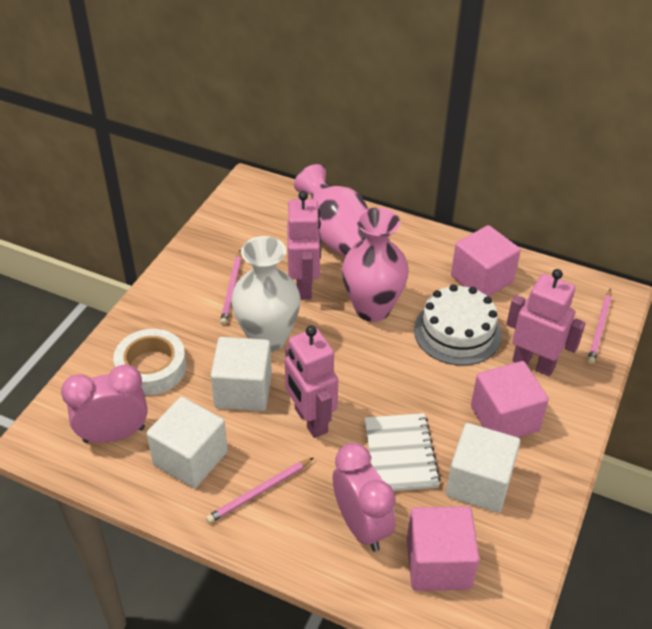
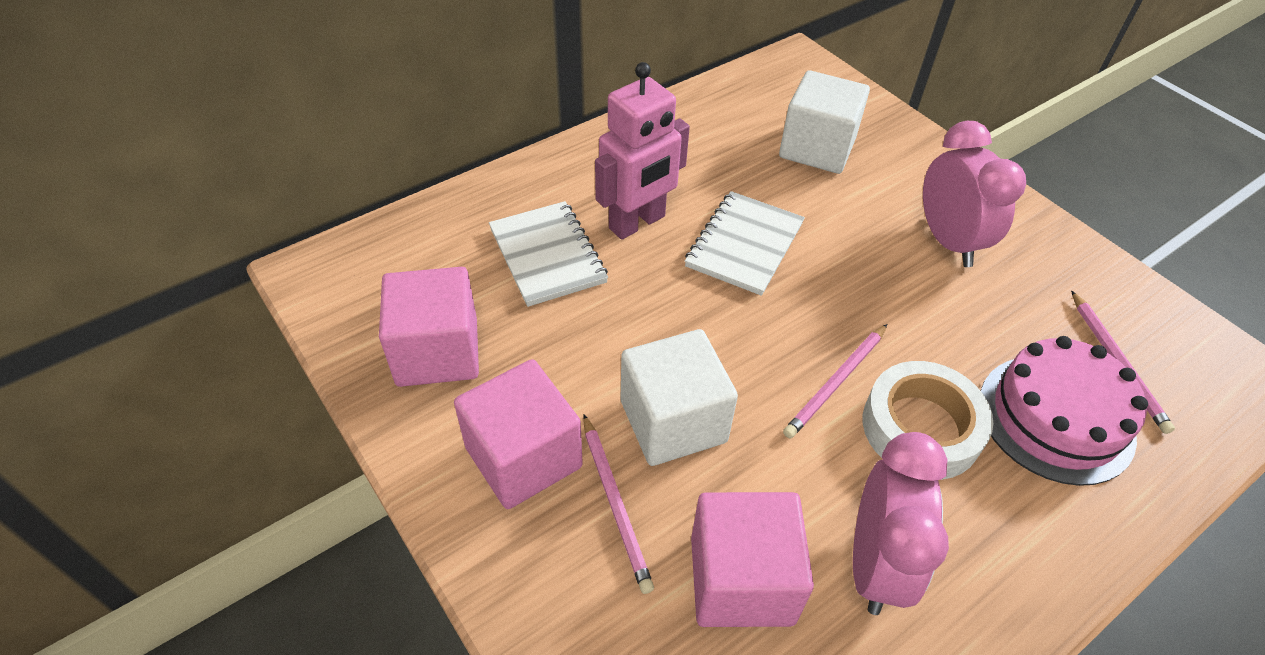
pink cake: 0 -> 1
pink robot: 3 -> 1
pink vase: 2 -> 0
white cake: 1 -> 0
white cube: 3 -> 2
white notebook: 1 -> 2
white vase: 1 -> 0

